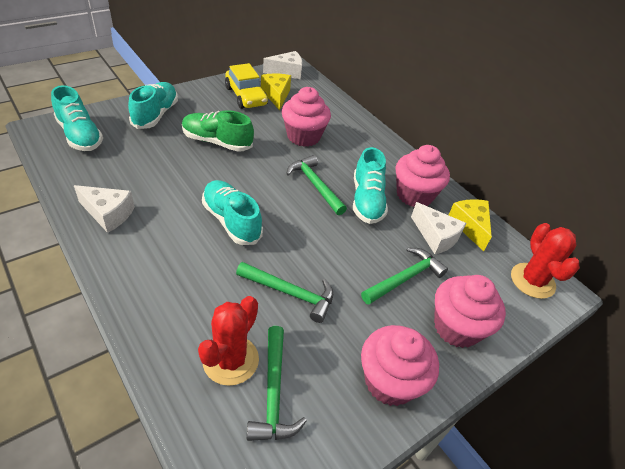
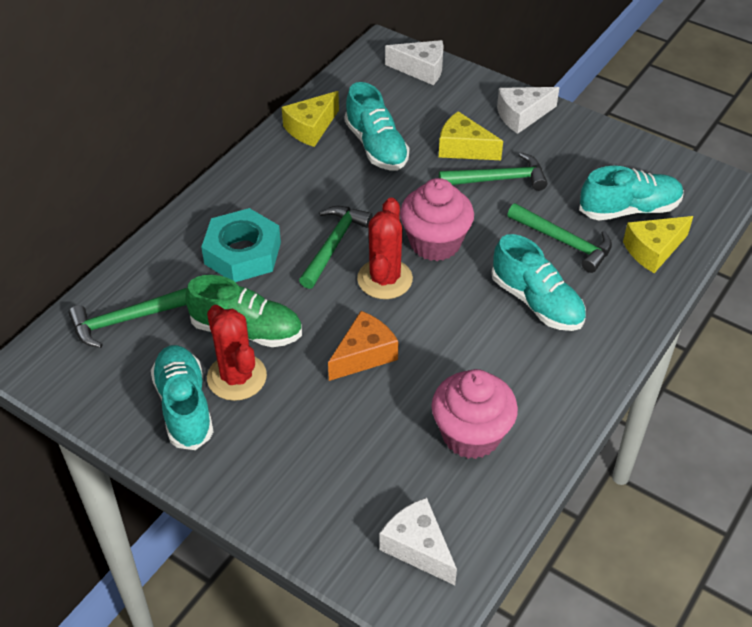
orange cheese: 0 -> 1
pink cupcake: 4 -> 2
turquoise nut: 0 -> 1
yellow car: 1 -> 0
yellow cheese: 2 -> 3

